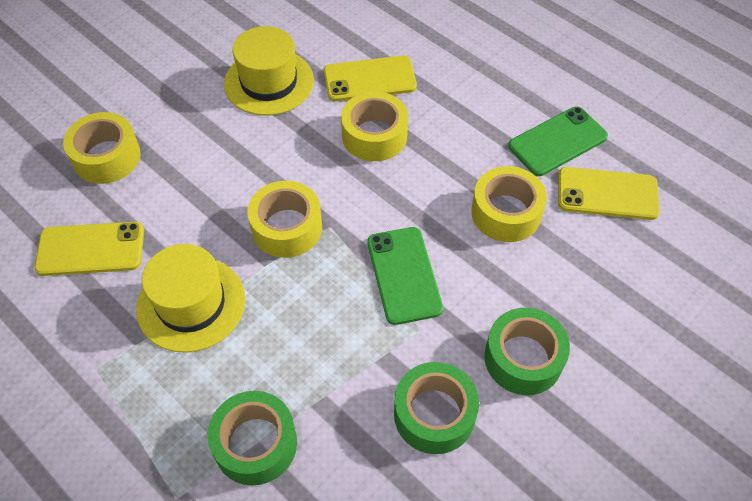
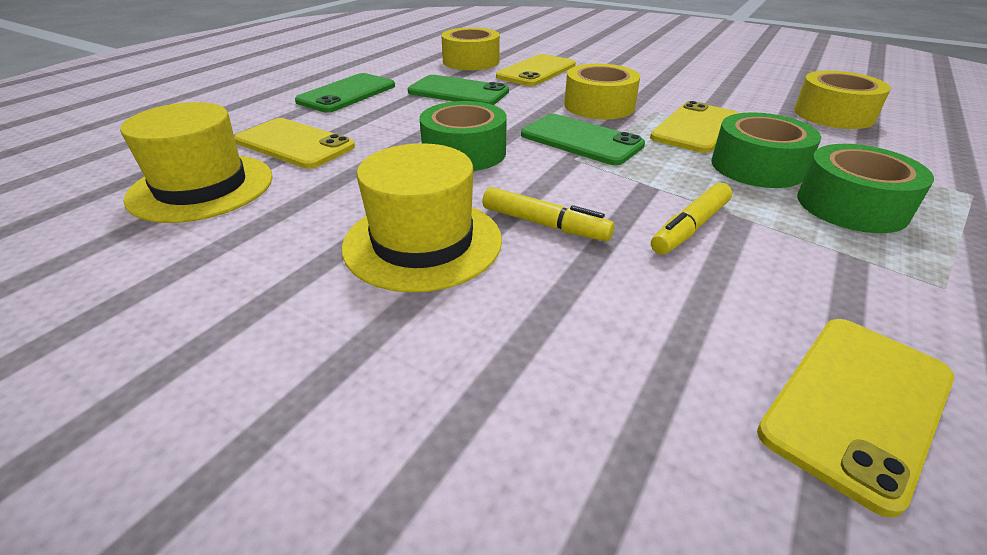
green phone: 2 -> 3
yellow marker: 0 -> 2
yellow phone: 3 -> 4
yellow tape: 4 -> 3

